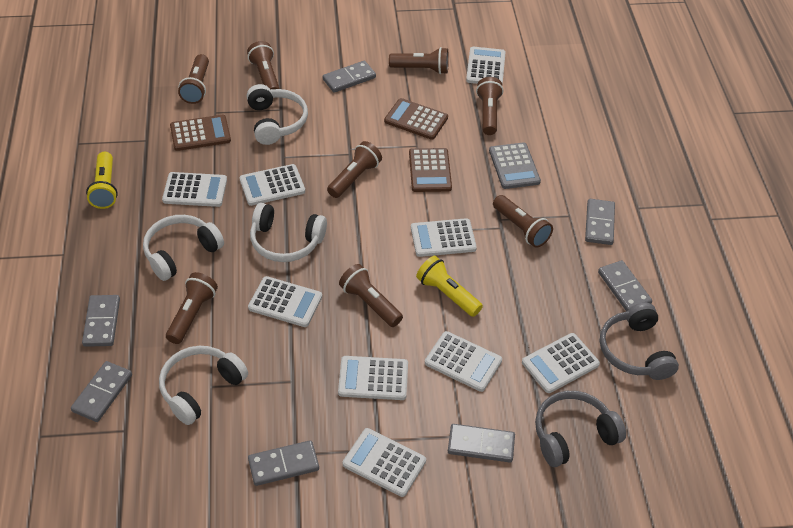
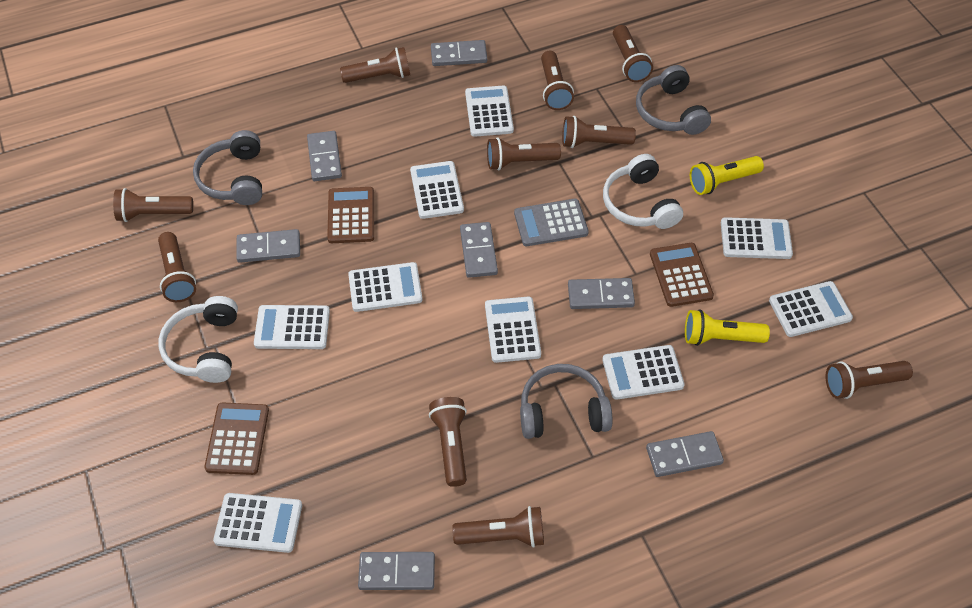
brown flashlight: 8 -> 10
grey headphones: 2 -> 3
white headphones: 4 -> 2

